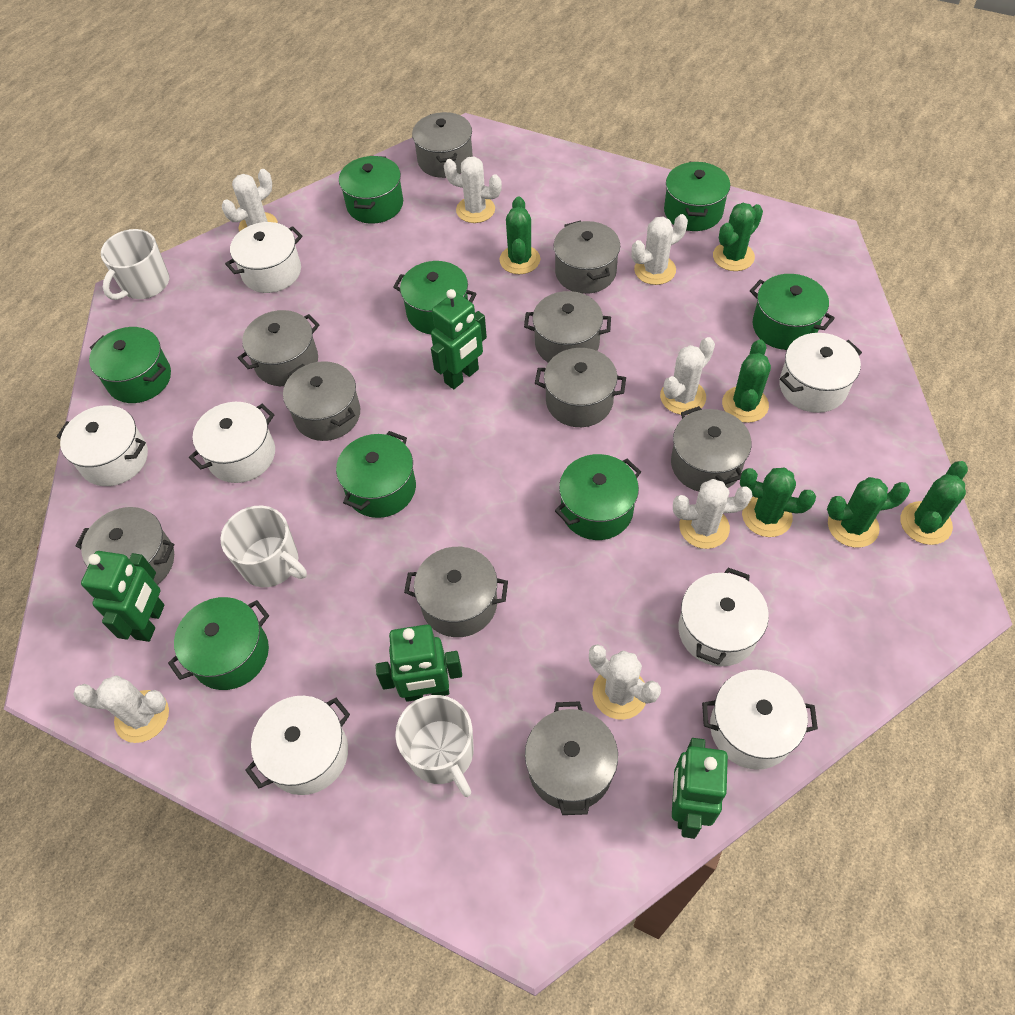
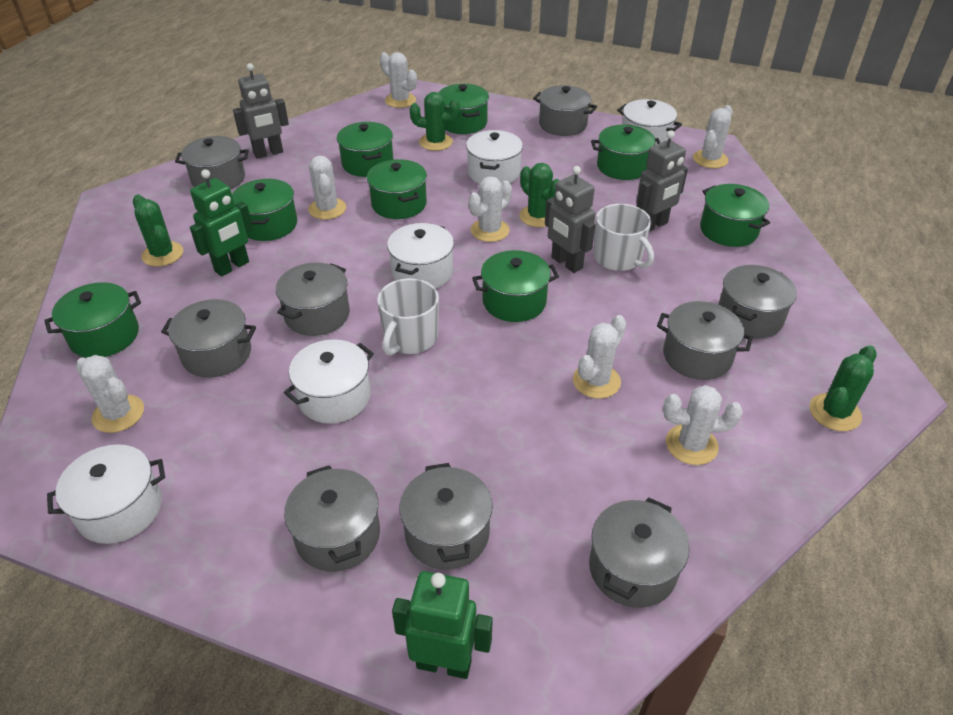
green cactus: 6 -> 4
green robot: 4 -> 2
grey pot: 10 -> 9
grey robot: 0 -> 3
white mug: 3 -> 2
white pot: 7 -> 5

